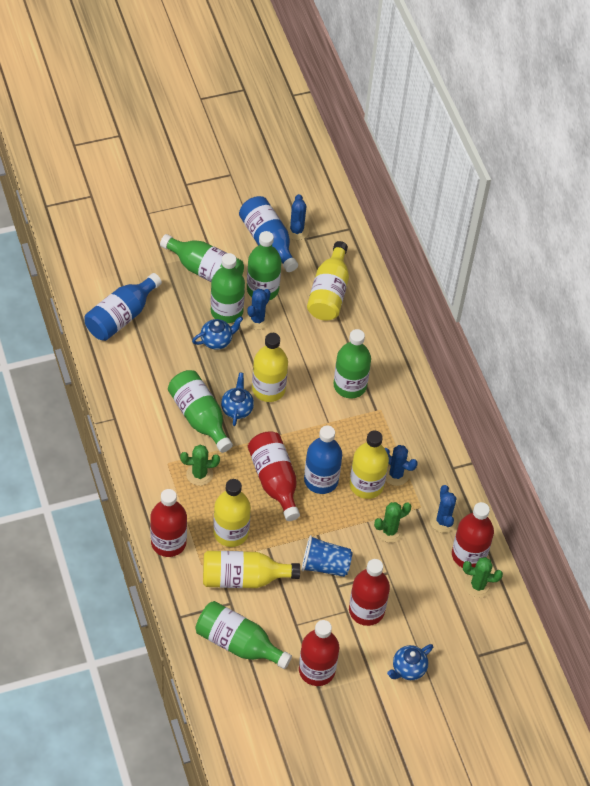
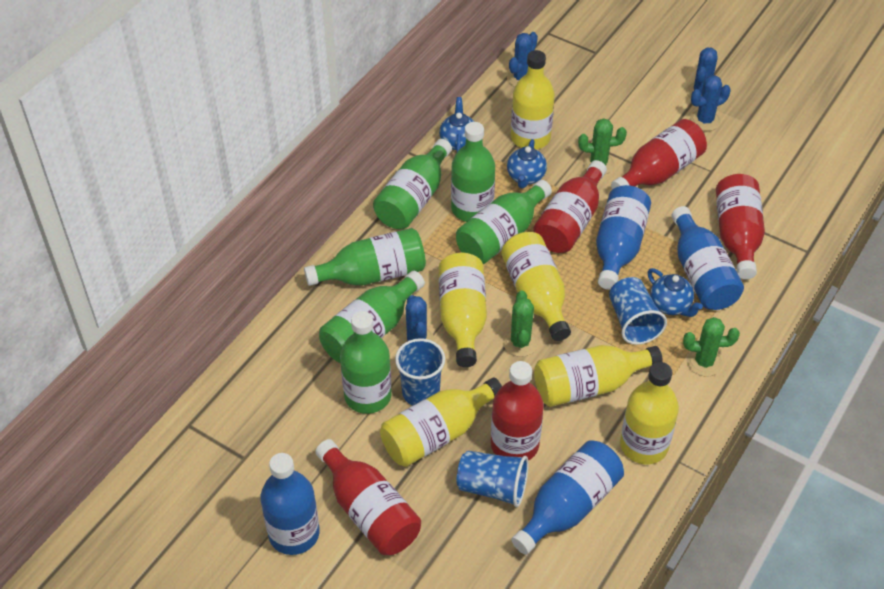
blue bottle: 3 -> 4
blue cup: 1 -> 3
yellow bottle: 5 -> 6

